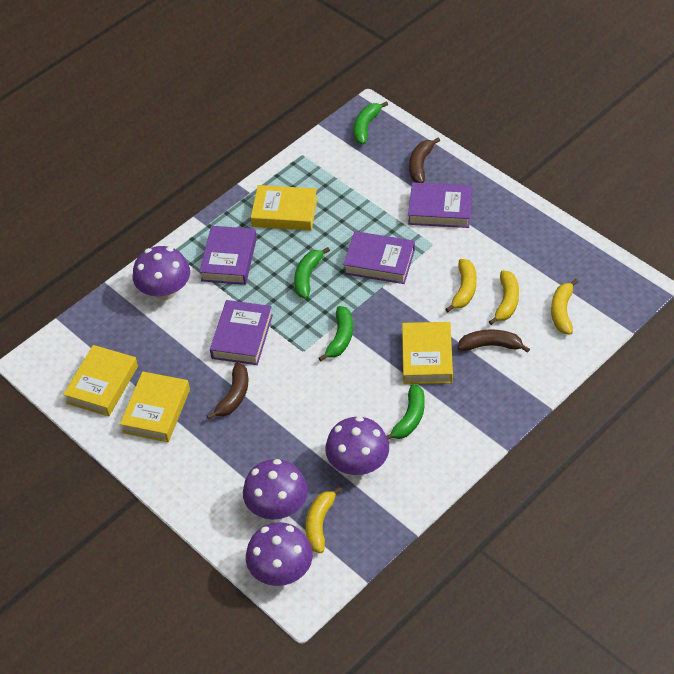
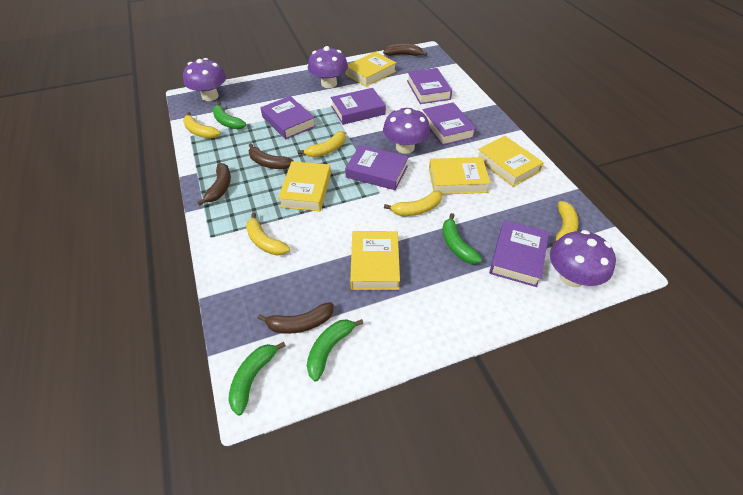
brown banana: 3 -> 4
purple book: 4 -> 6
yellow banana: 4 -> 5
yellow book: 4 -> 5

